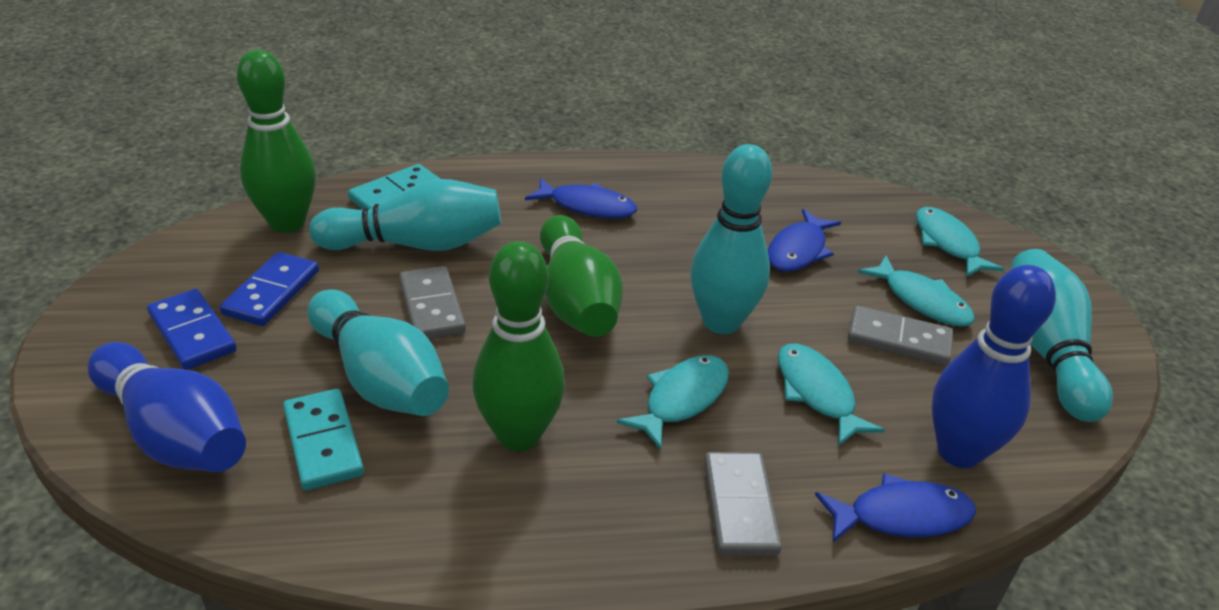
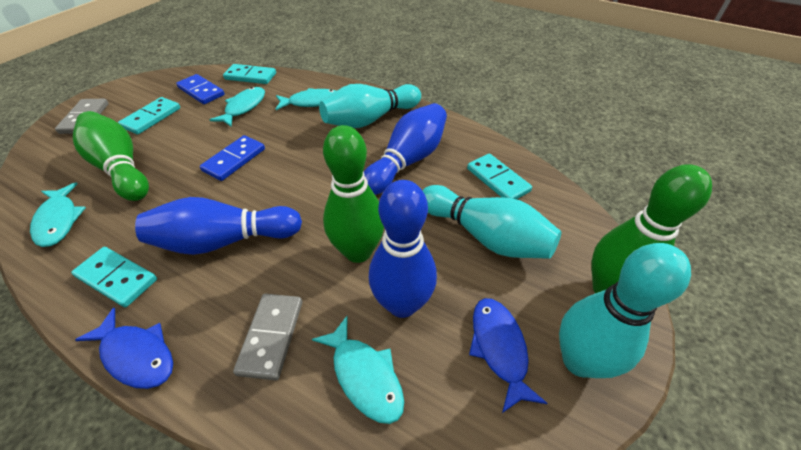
blue bowling pin: 2 -> 3
blue fish: 3 -> 2
grey domino: 3 -> 2
turquoise bowling pin: 4 -> 3
turquoise domino: 2 -> 4

